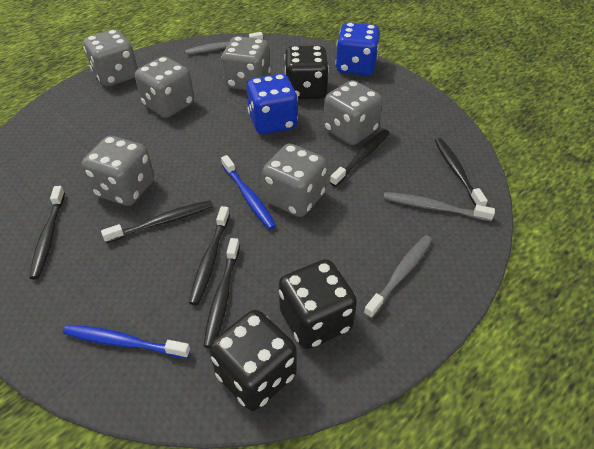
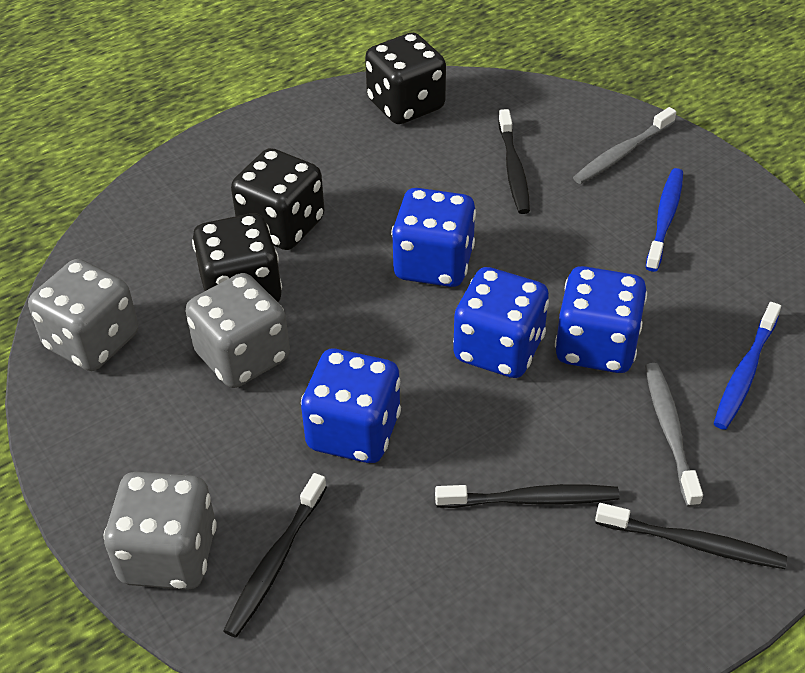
black toothbrush: 6 -> 4
blue dice: 2 -> 4
grey dice: 6 -> 3
grey toothbrush: 3 -> 2

